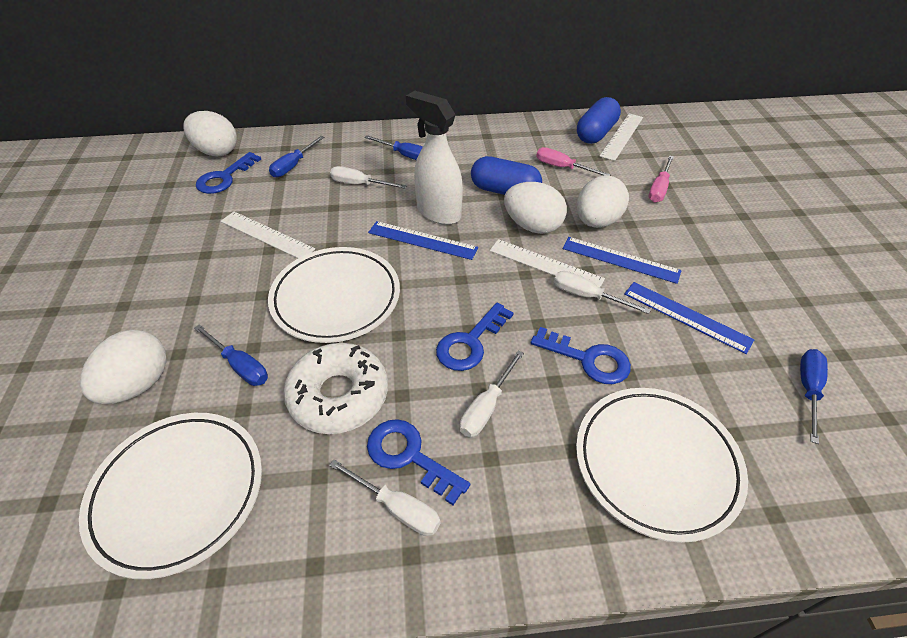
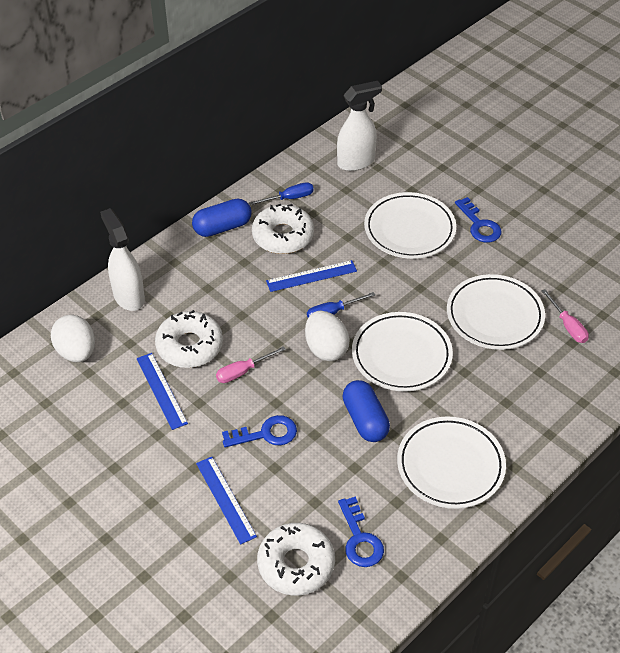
blue key: 4 -> 3
blue screwdriver: 4 -> 2
white donut: 1 -> 3
white egg: 4 -> 2
white plate: 3 -> 4
white ruler: 3 -> 0
white screwdriver: 4 -> 0
white spray bottle: 1 -> 2

